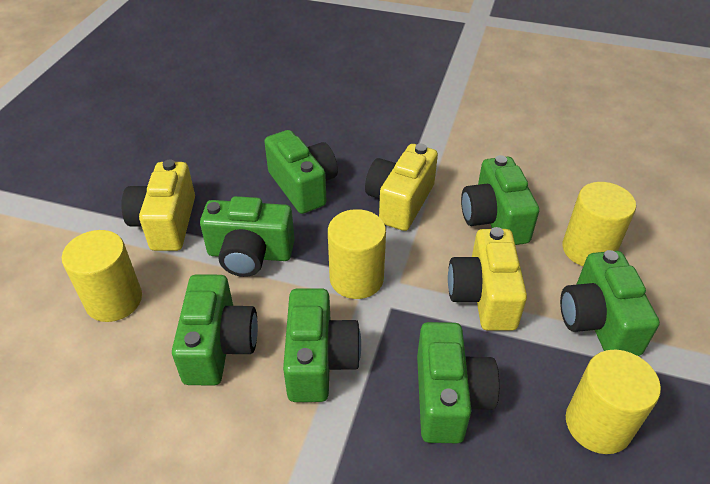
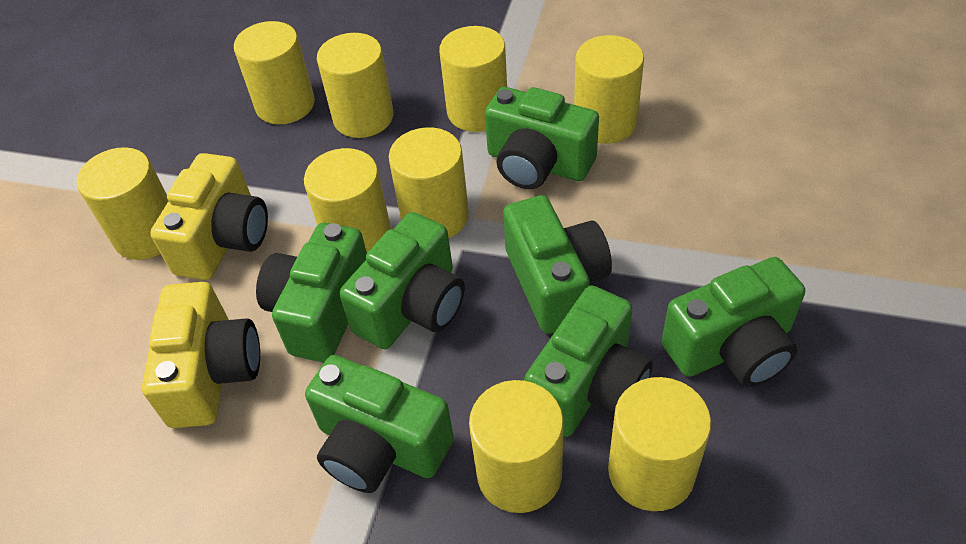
yellow camera: 3 -> 2
yellow cylinder: 4 -> 9

